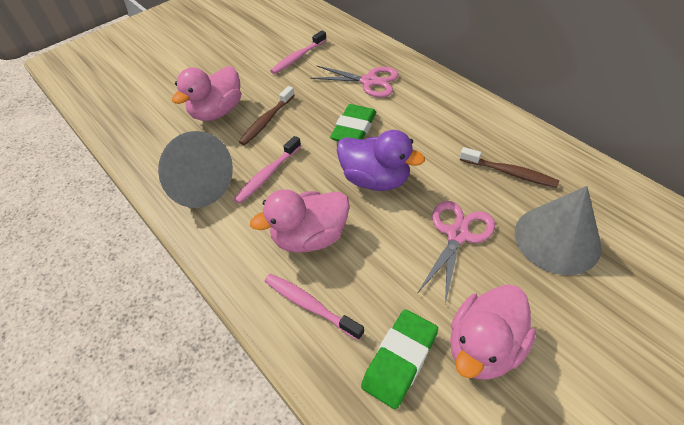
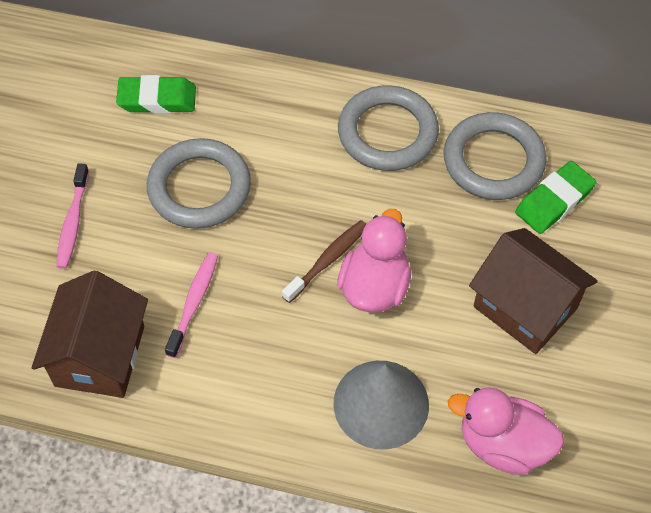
brown house: 0 -> 2
brown toothbrush: 2 -> 1
grey cone: 2 -> 1
grey ring: 0 -> 3
pink duck: 3 -> 2
pink scissors: 2 -> 0
pink toothbrush: 3 -> 2
purple duck: 1 -> 0

